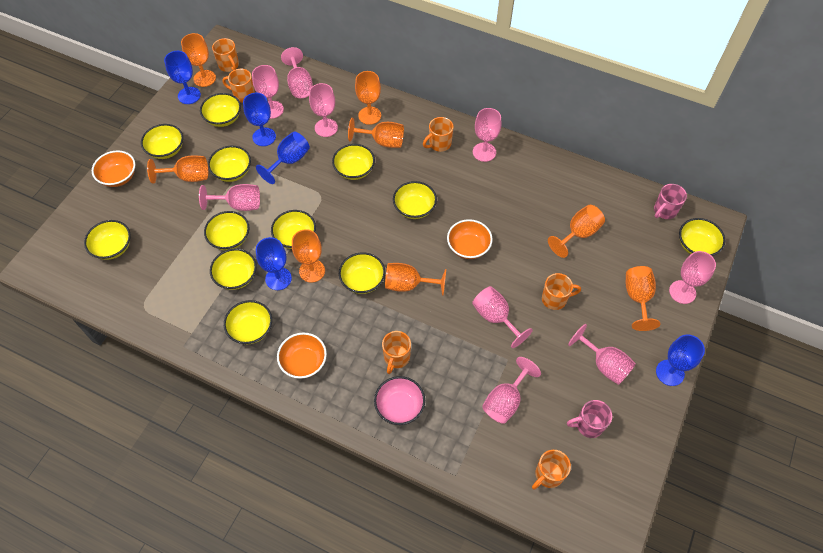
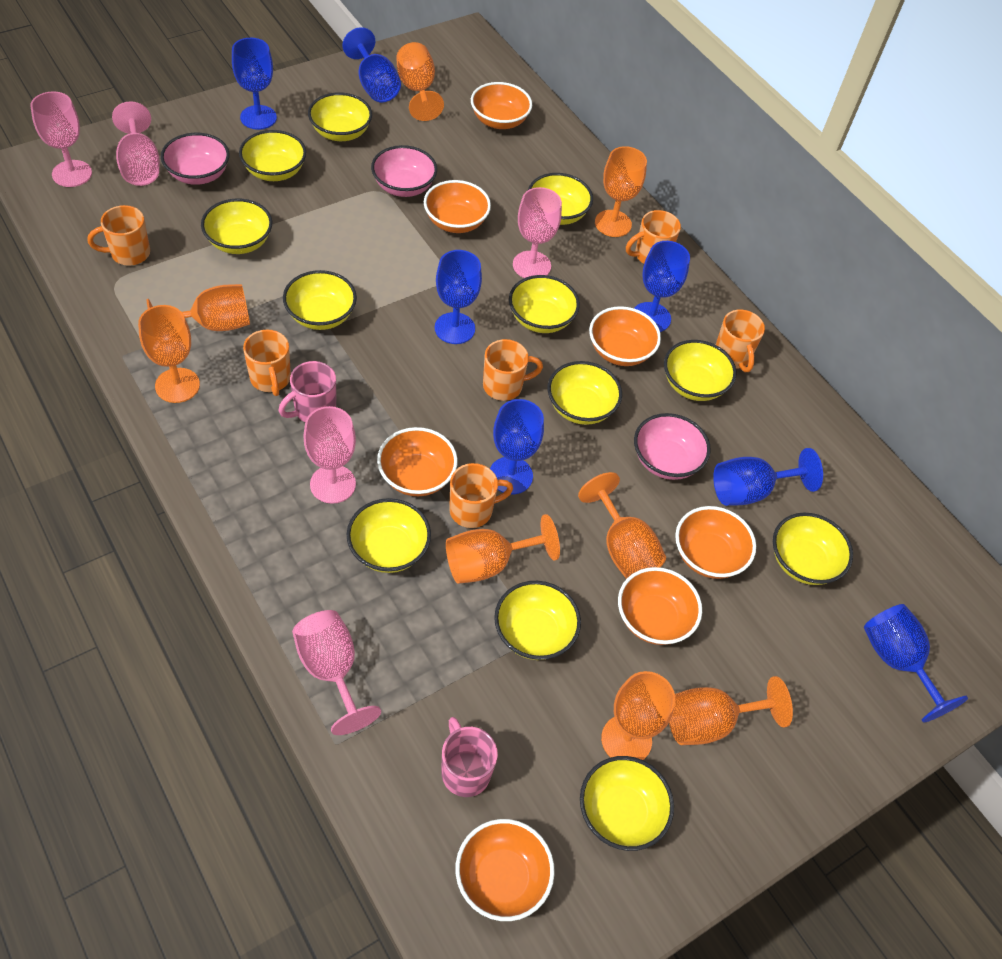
blue goblet: 5 -> 7
orange bowl: 3 -> 7
pink bowl: 1 -> 3
pink goblet: 9 -> 5

